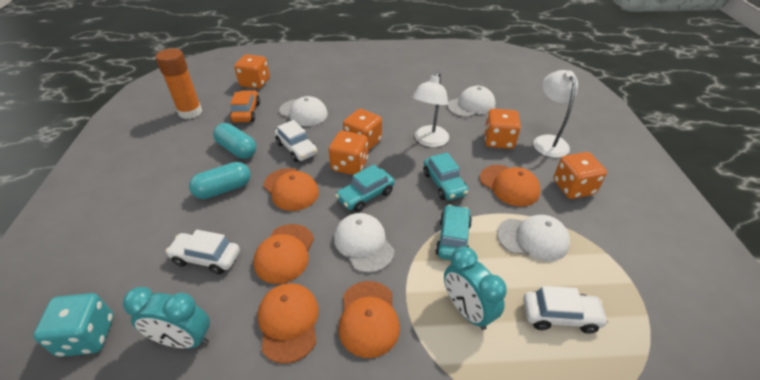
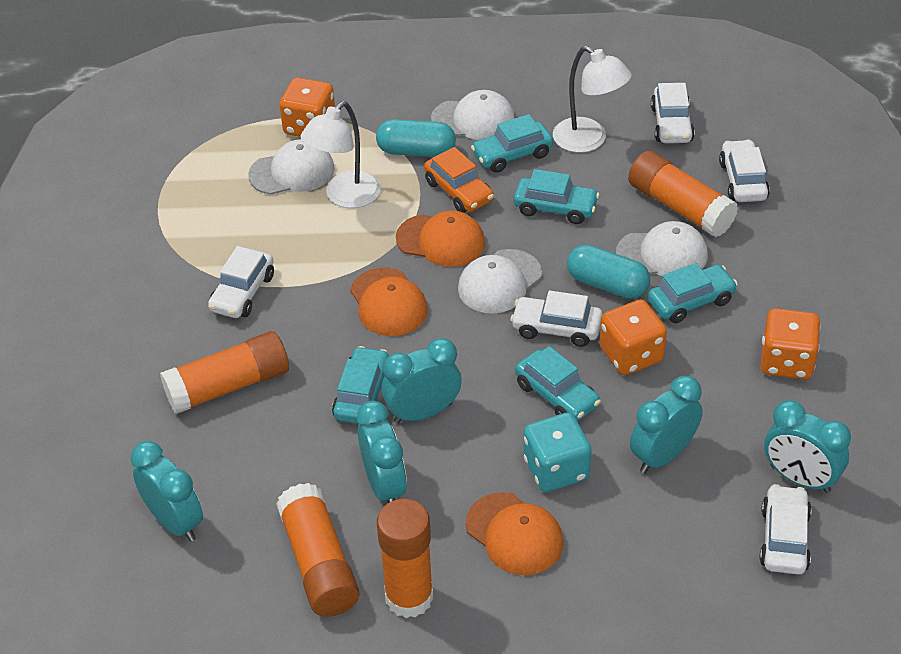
orange cap: 5 -> 3
orange dice: 5 -> 3
orange glue stick: 1 -> 4
turquoise car: 3 -> 5
turquoise clock: 2 -> 5
white car: 3 -> 5

